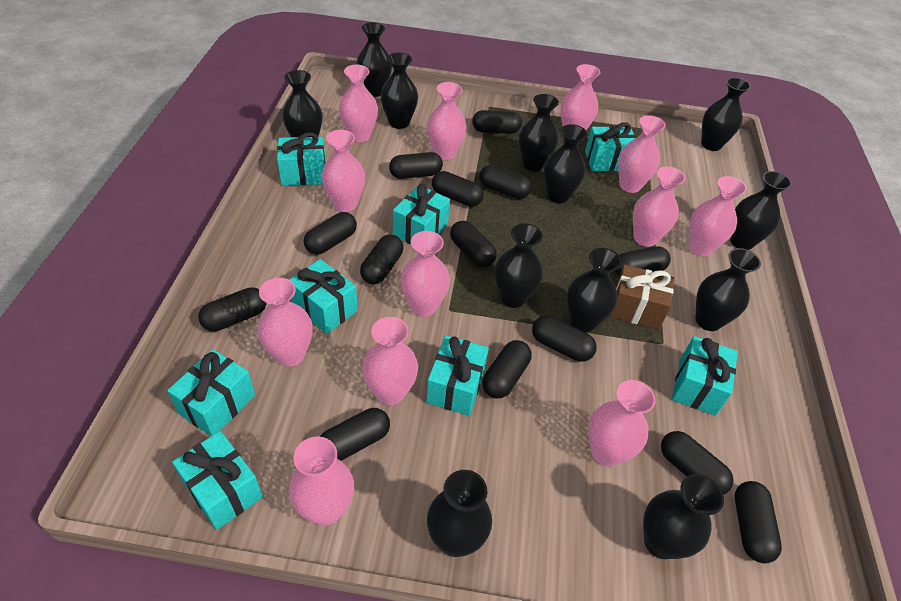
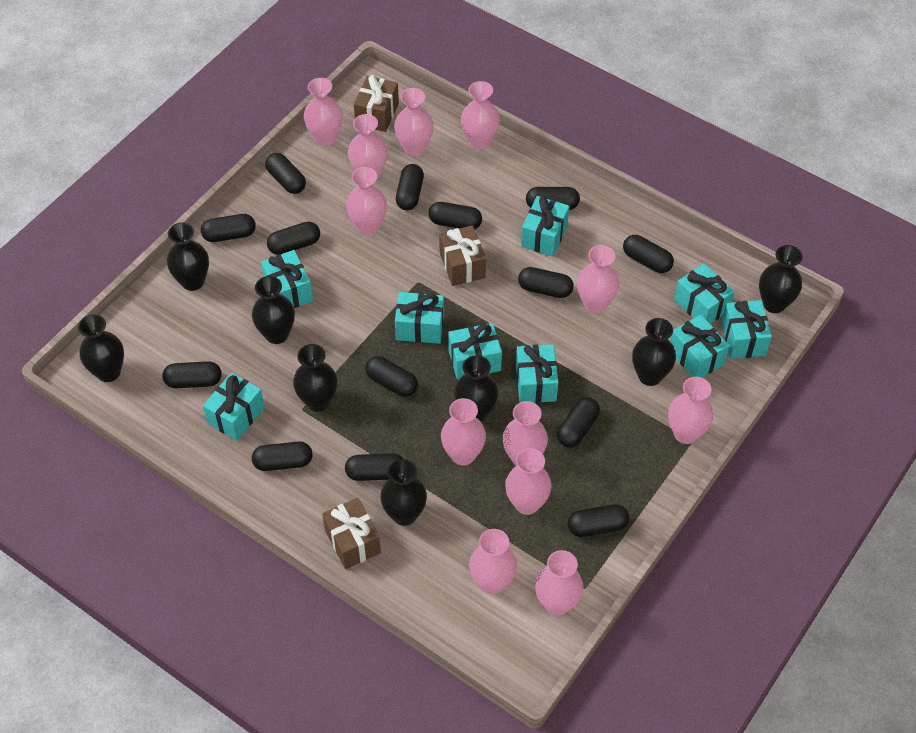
black vase: 12 -> 8
brown gift: 1 -> 3
turquoise gift: 8 -> 9

